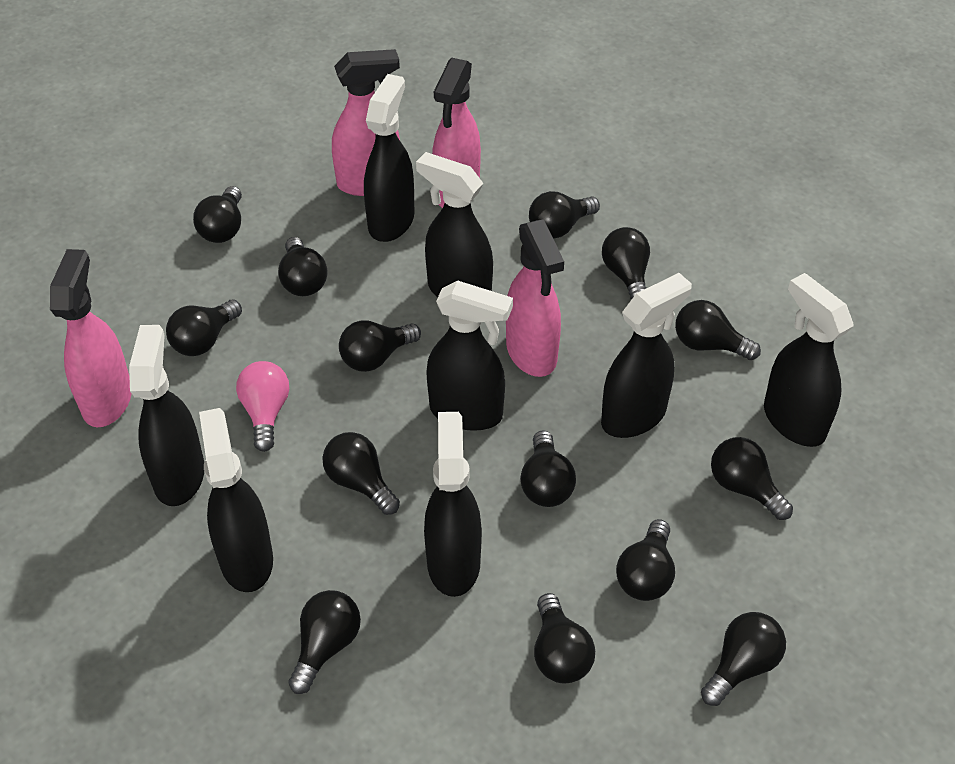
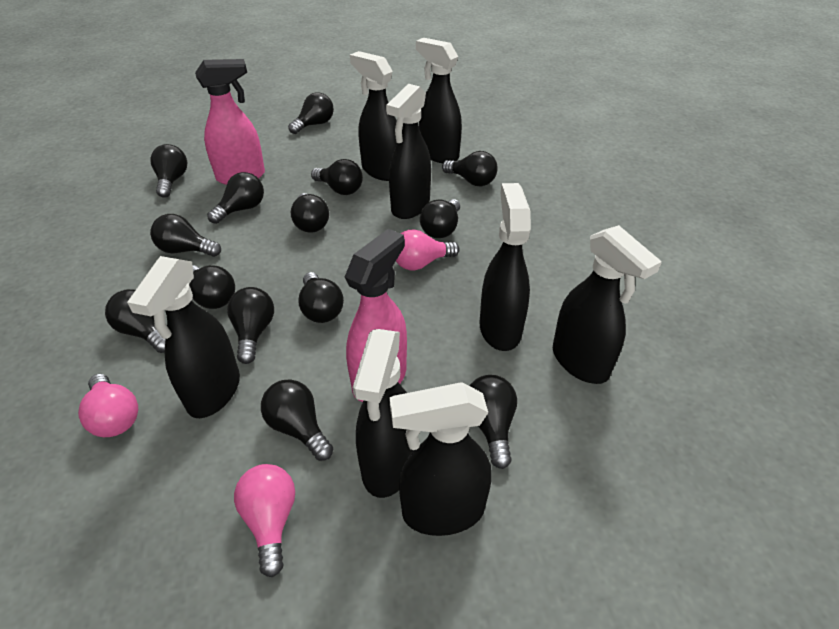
pink light bulb: 1 -> 3
pink spray bottle: 4 -> 2

